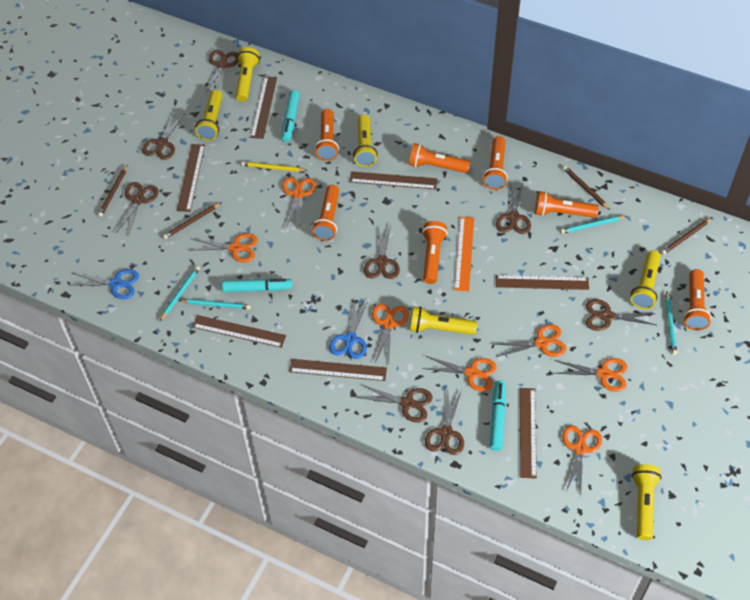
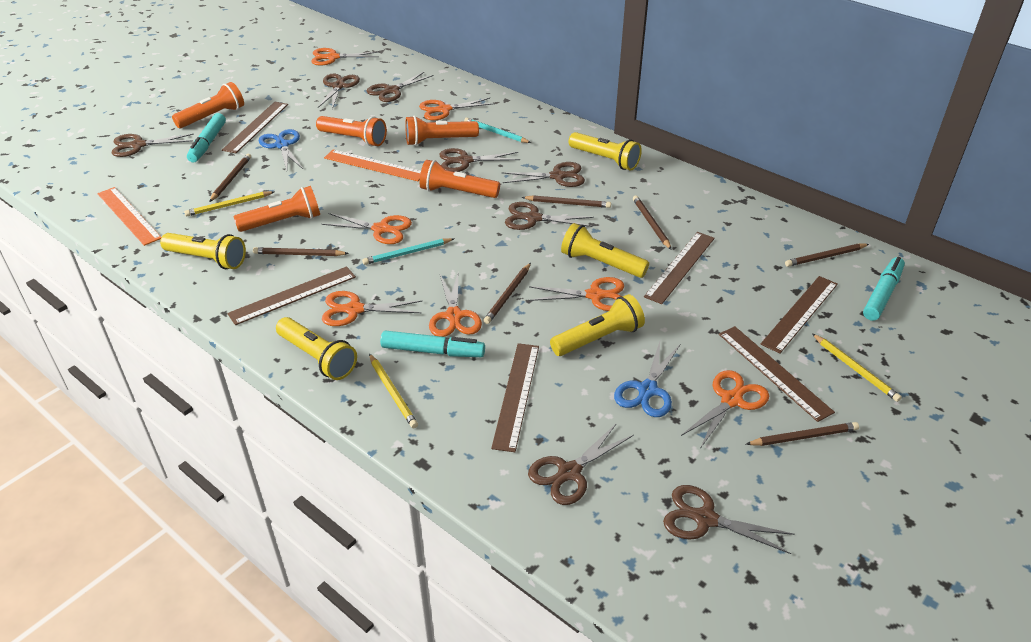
brown pencil: 4 -> 7
brown ruler: 7 -> 6
orange flashlight: 7 -> 5
orange ruler: 1 -> 2
turquoise pencil: 4 -> 2
yellow flashlight: 6 -> 5
yellow pencil: 1 -> 3

